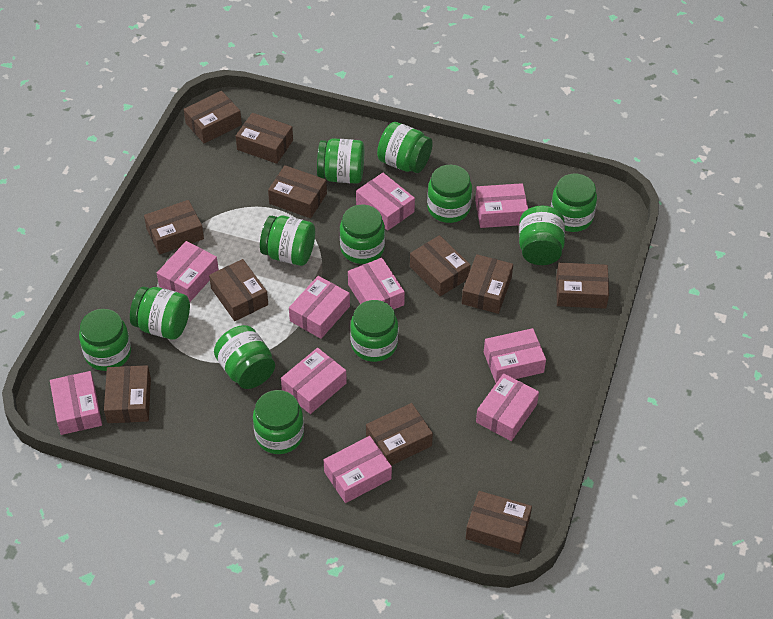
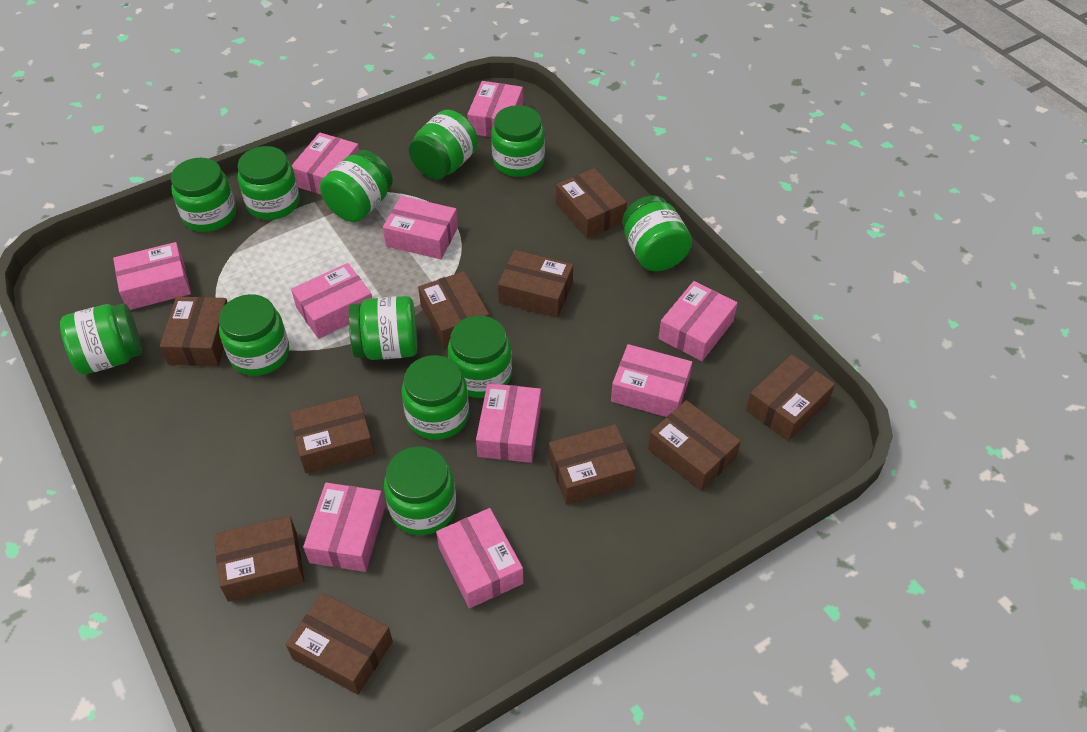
brown box: 11 -> 10

